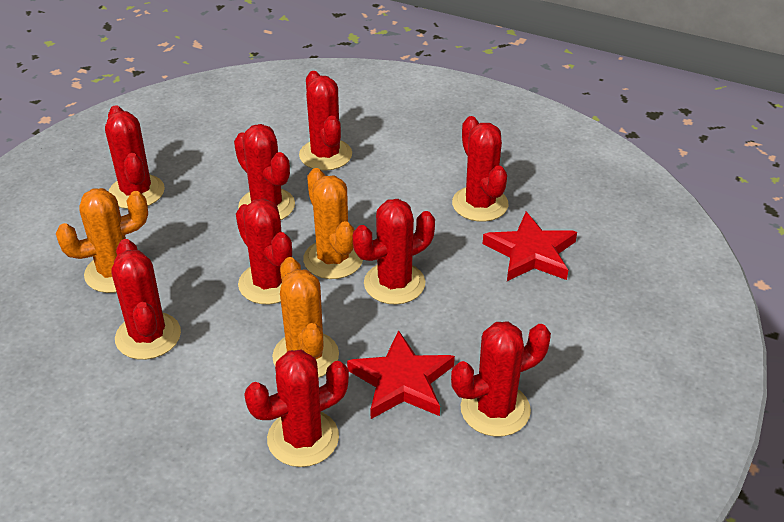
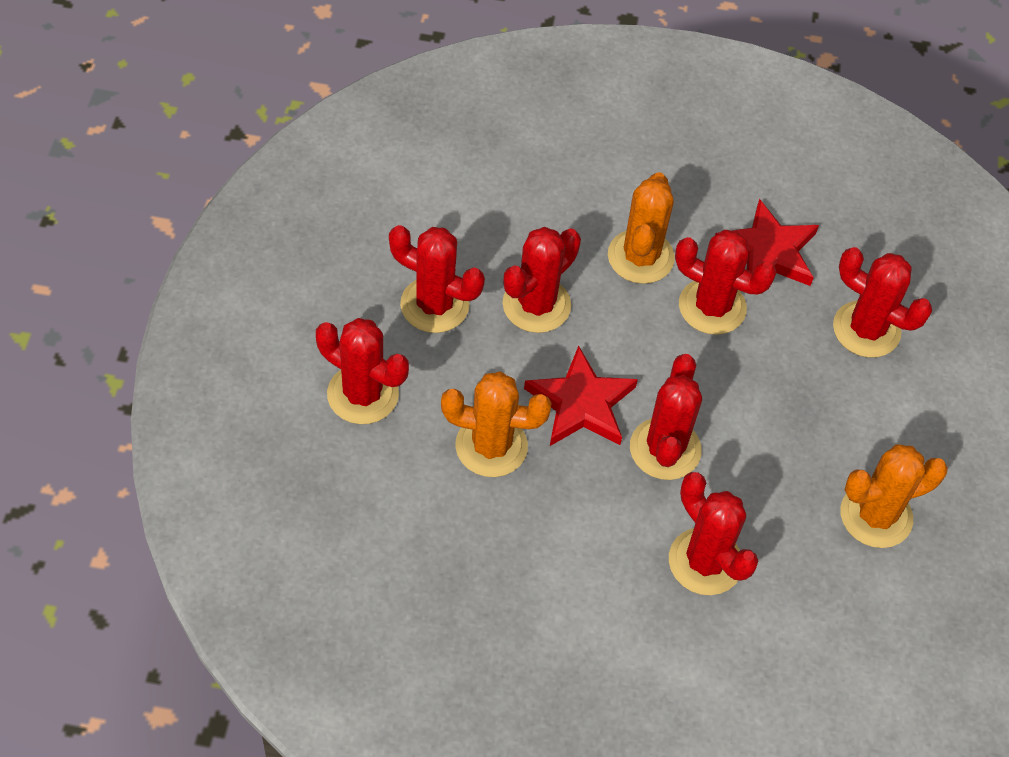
red cactus: 9 -> 7

